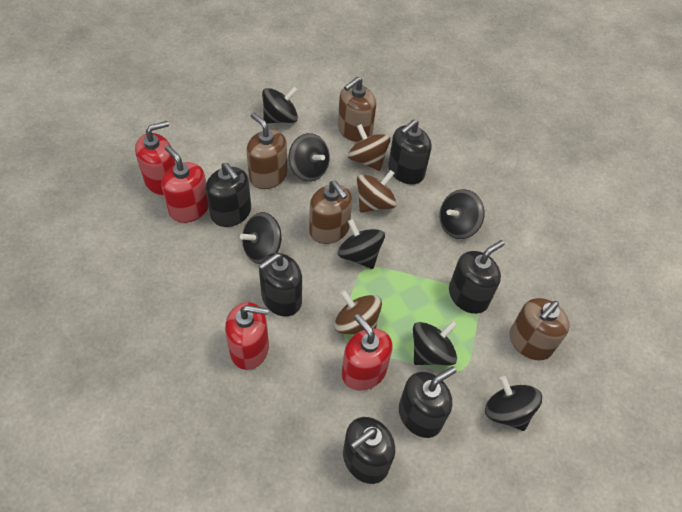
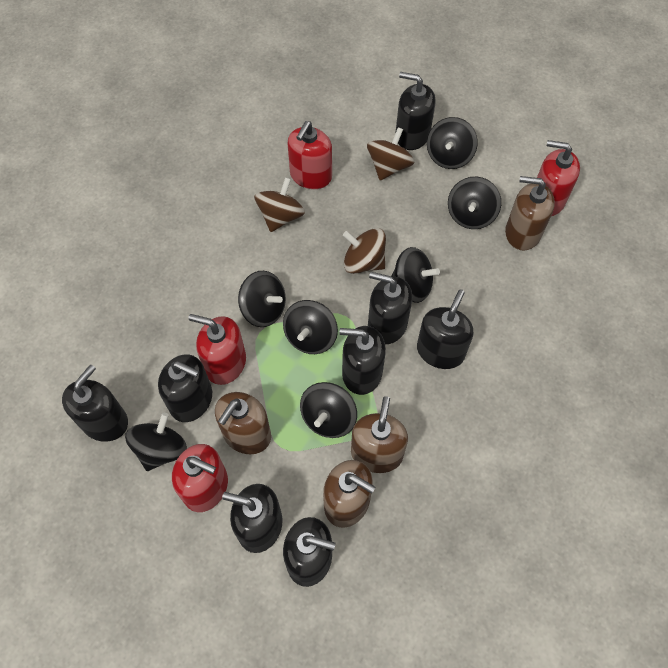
black soap dispenser: 6 -> 8

